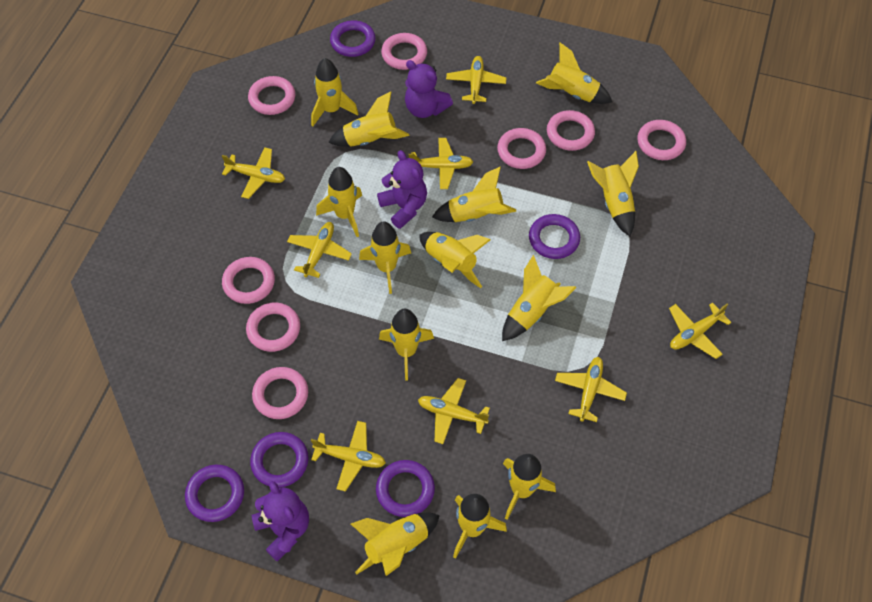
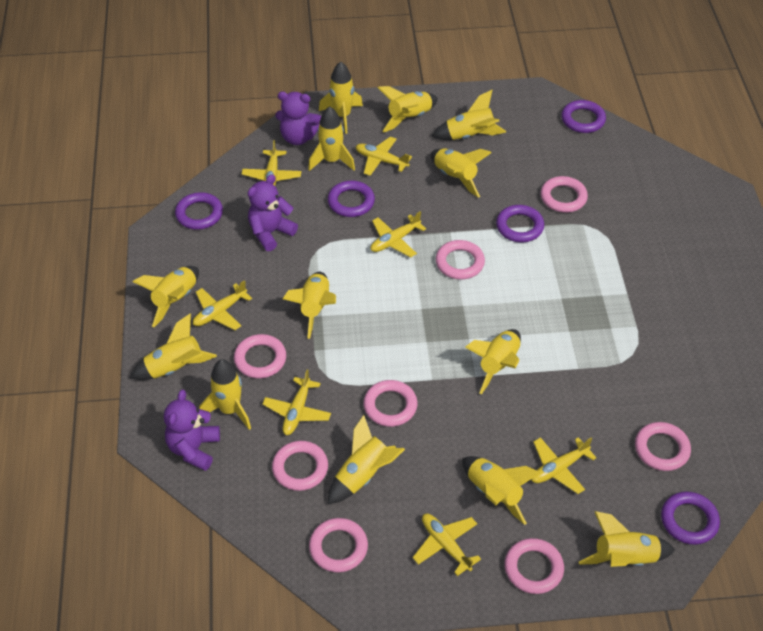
yellow plane: 8 -> 7

